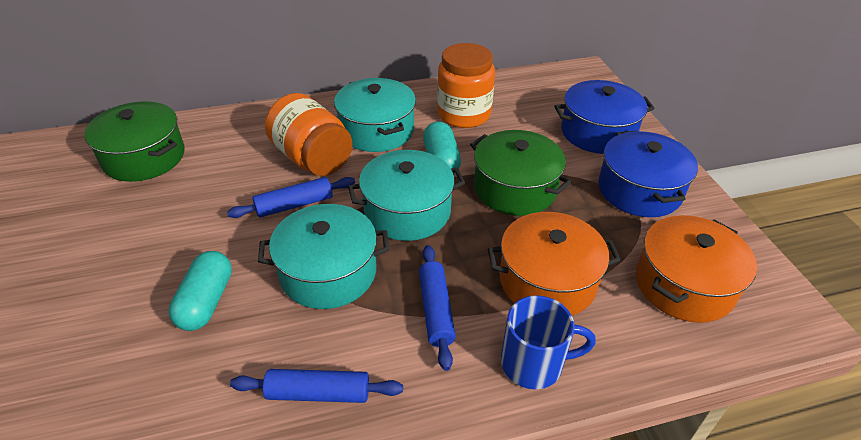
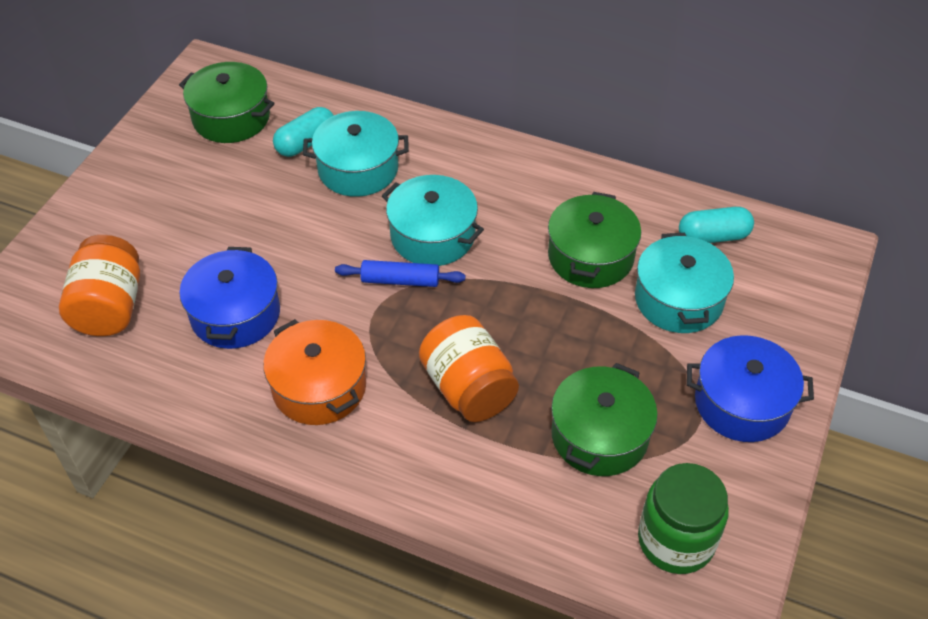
blue mug: 1 -> 0
blue rolling pin: 3 -> 1
green jar: 0 -> 1
green pot: 2 -> 3
orange pot: 2 -> 1

